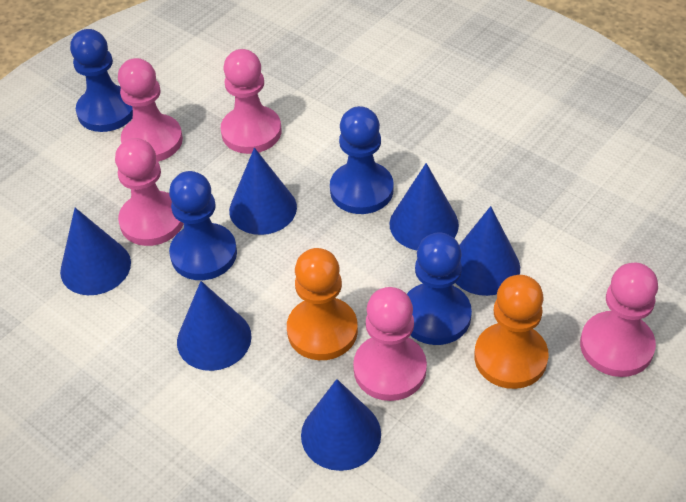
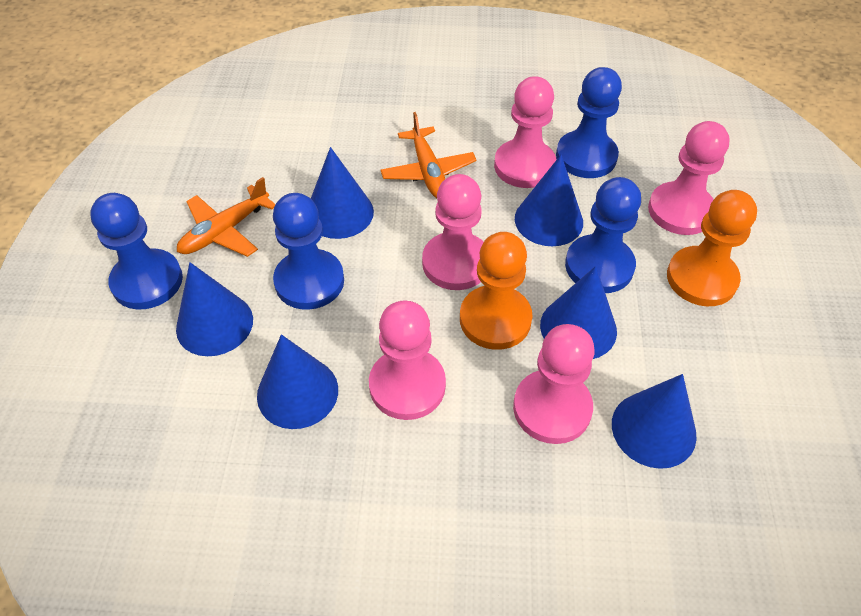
orange plane: 0 -> 2

